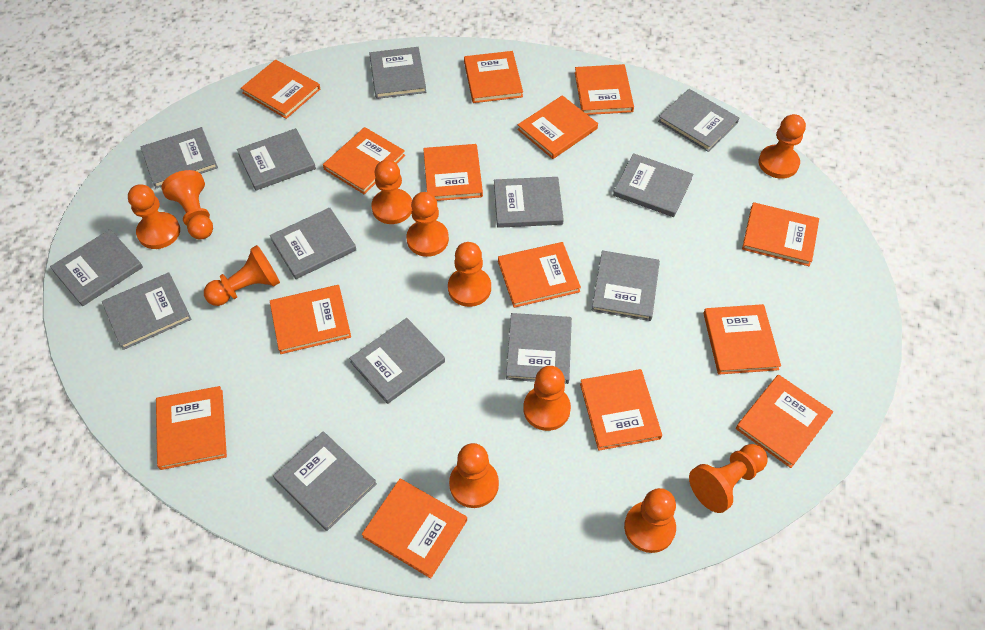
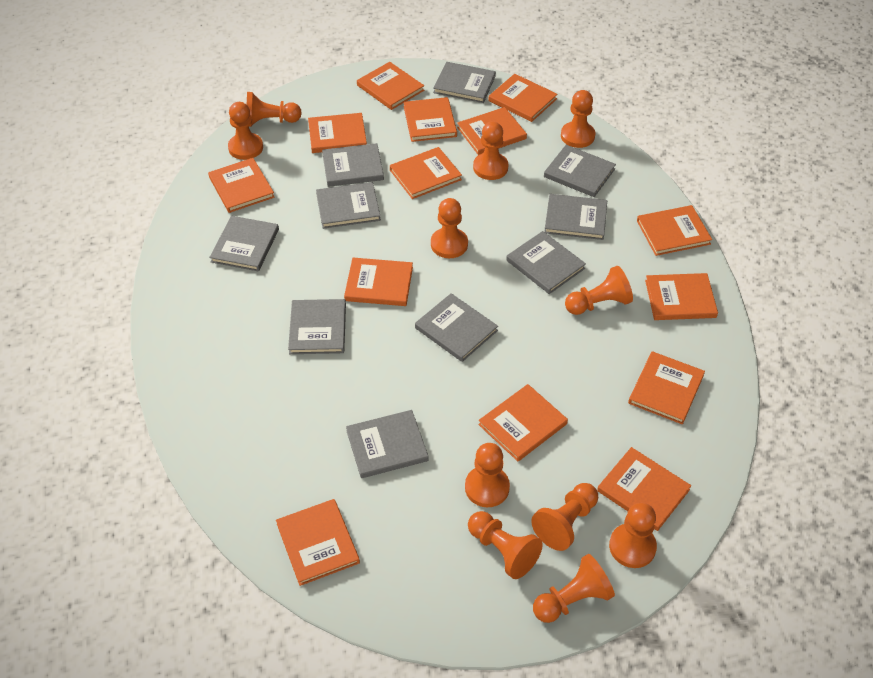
grey book: 13 -> 10

